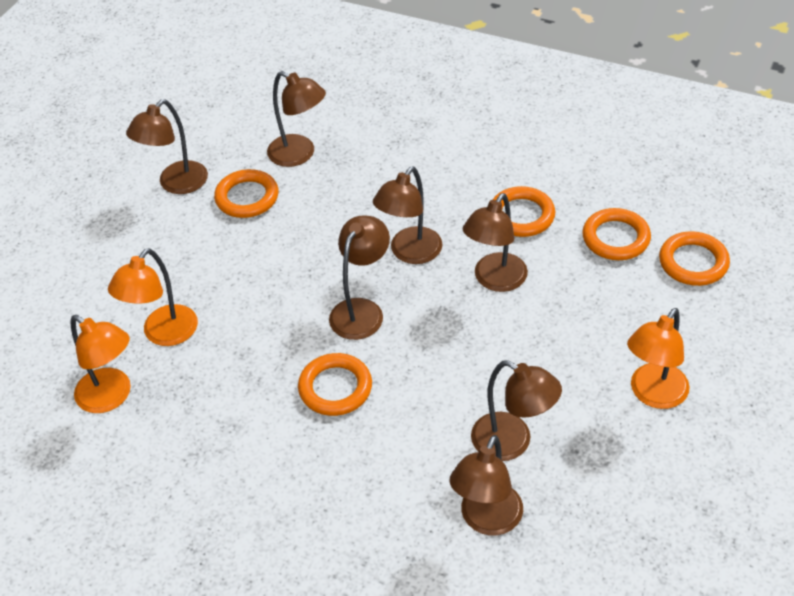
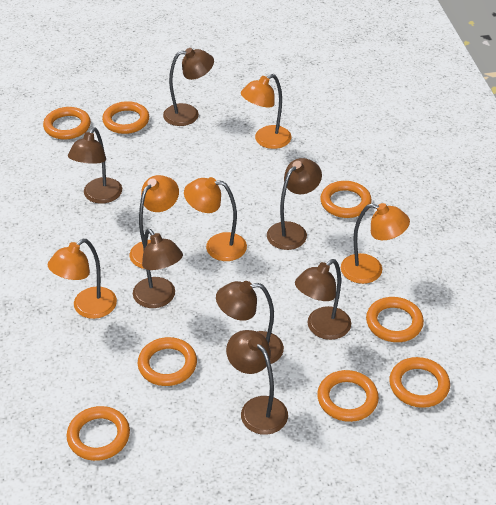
orange lamp: 3 -> 5
orange ring: 5 -> 8

